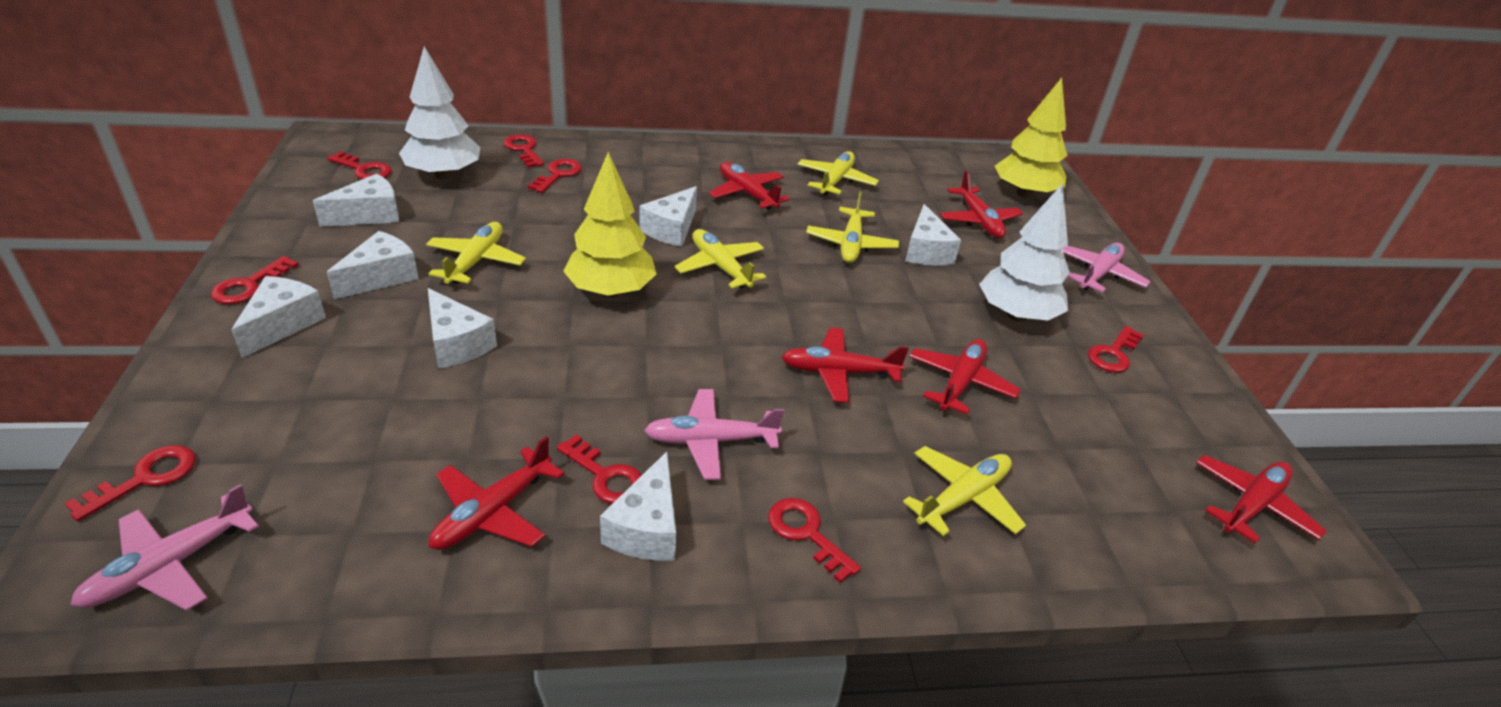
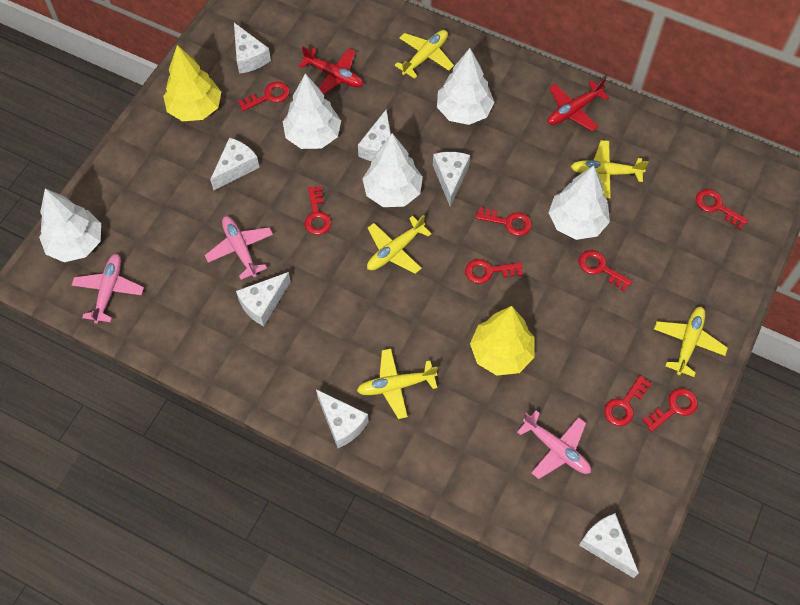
red plane: 6 -> 2
white tree: 2 -> 5

